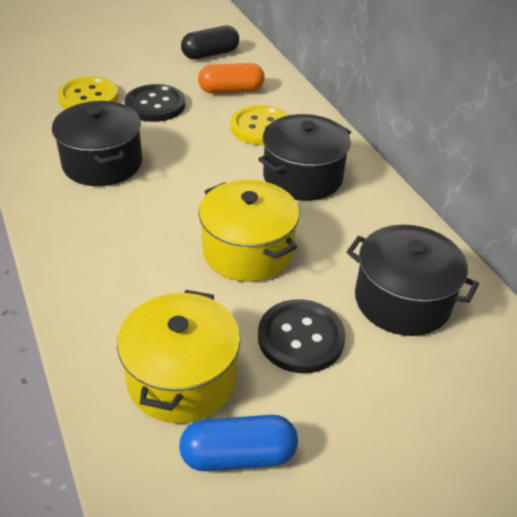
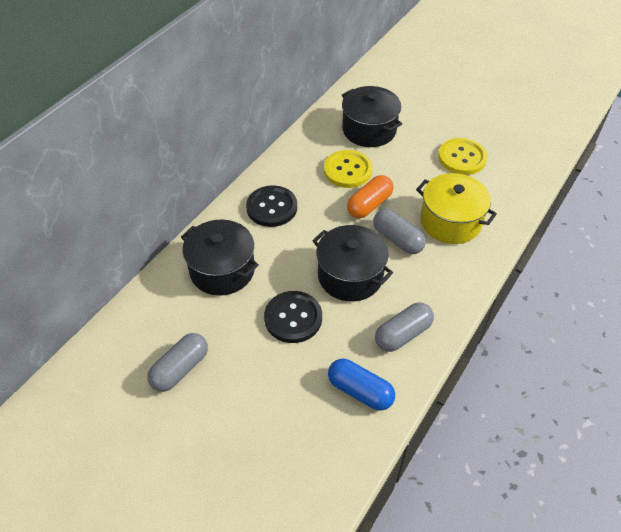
black capsule: 1 -> 0
grey capsule: 0 -> 3
yellow pot: 2 -> 1

